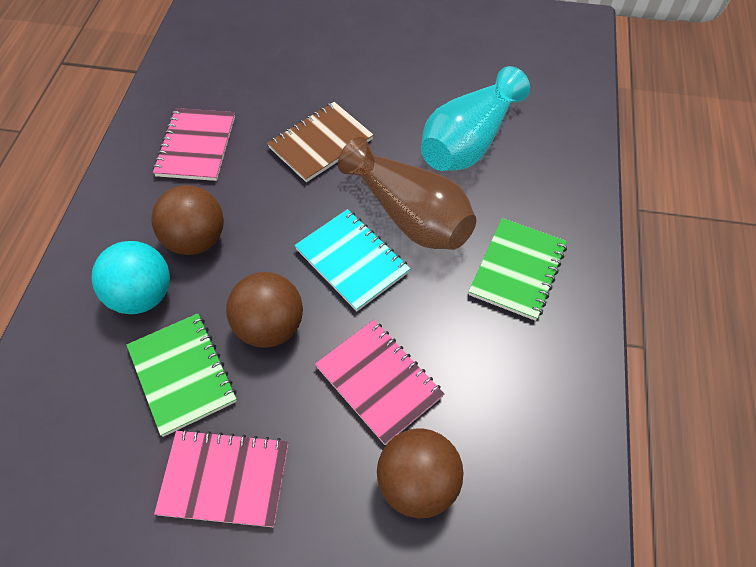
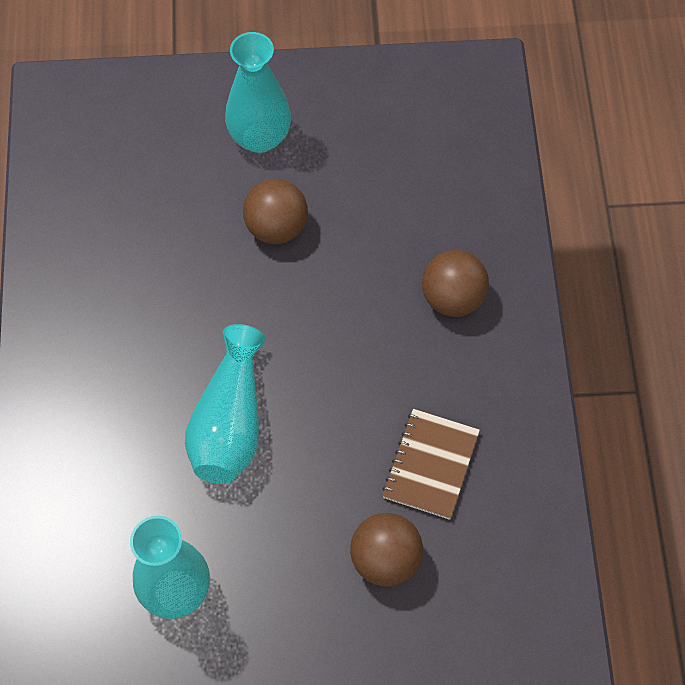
brown vase: 1 -> 0
green notebook: 2 -> 0
pink notebook: 3 -> 0
turquoise ball: 1 -> 0
turquoise notebook: 1 -> 0
turquoise vase: 1 -> 3

